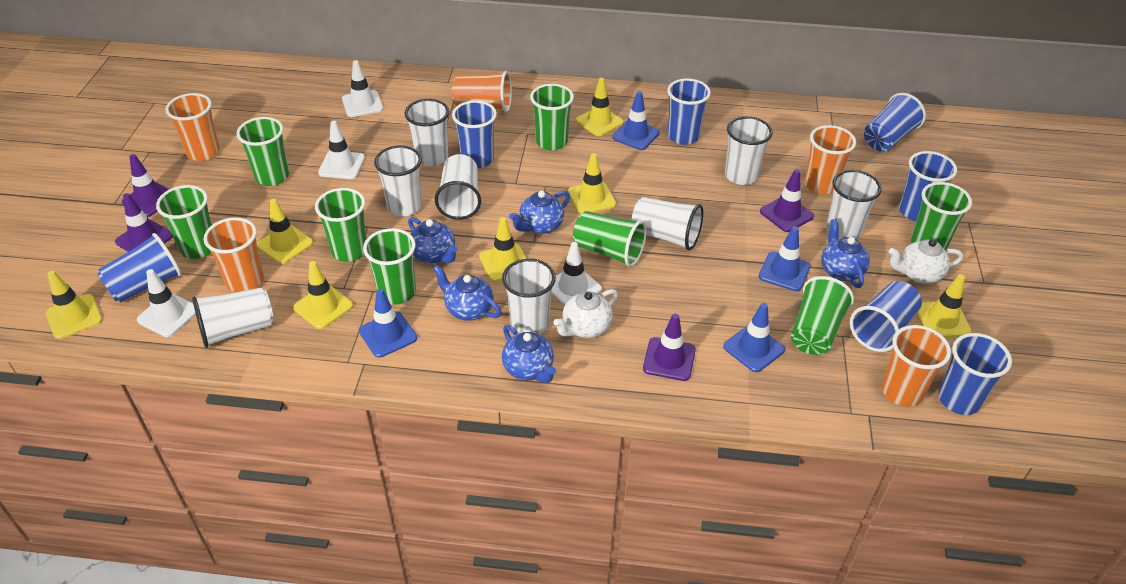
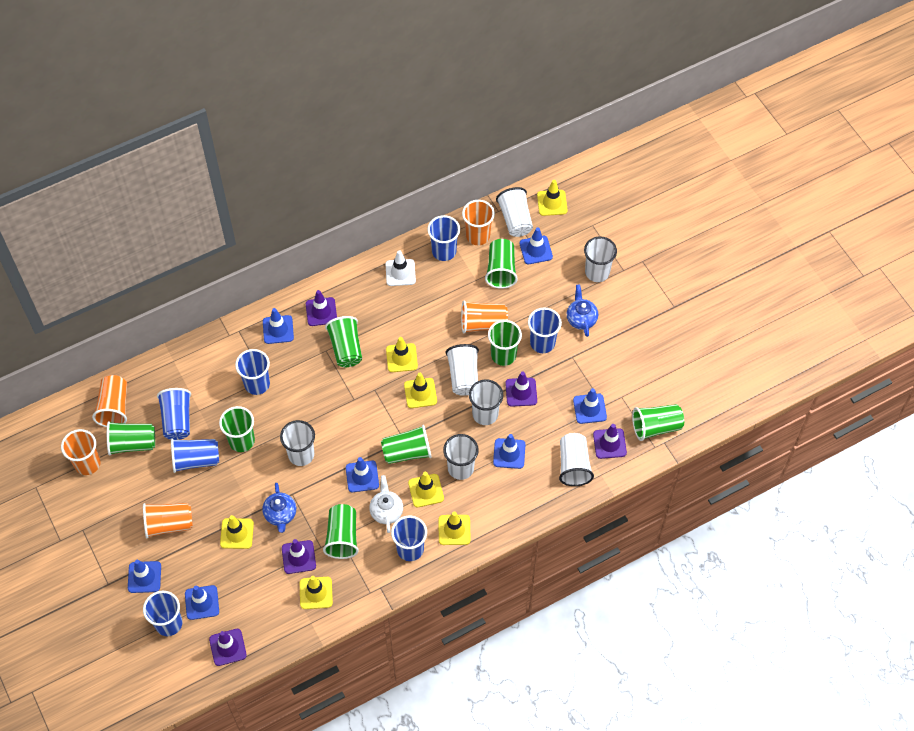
blue teapot: 5 -> 2
blue traffic cone: 4 -> 7
purple traffic cone: 4 -> 5
white cup: 8 -> 7
white teapot: 2 -> 1
white traffic cone: 4 -> 1

